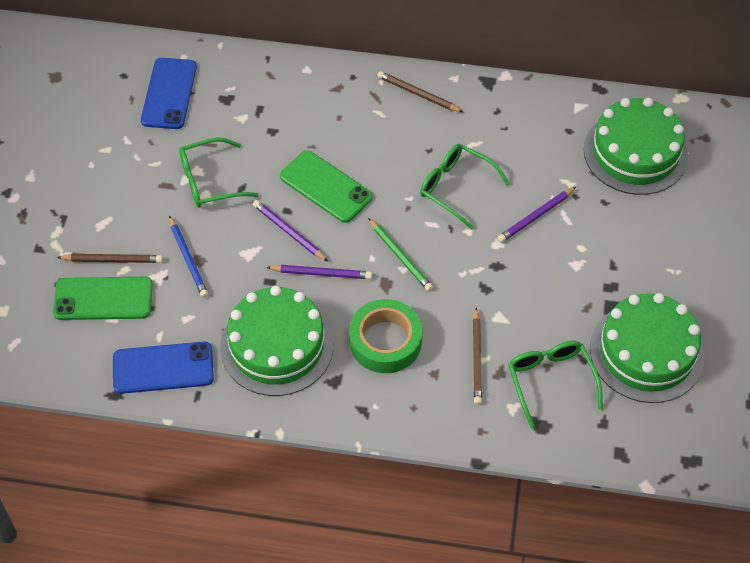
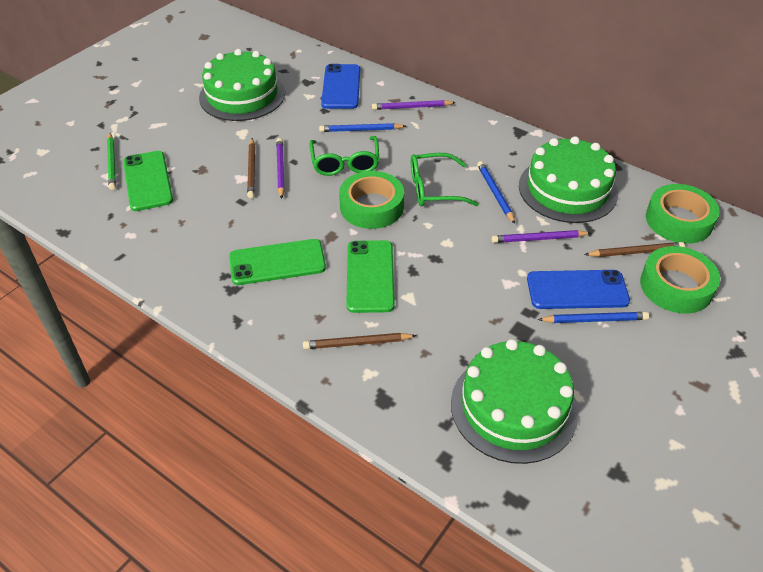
blue pencil: 1 -> 3
green glasses: 3 -> 2
green phone: 2 -> 3
green tape: 1 -> 3

